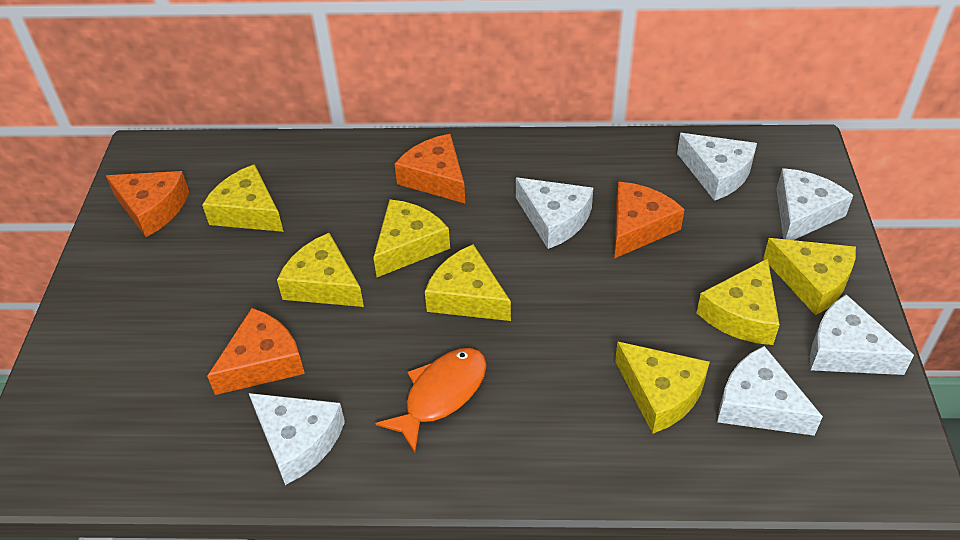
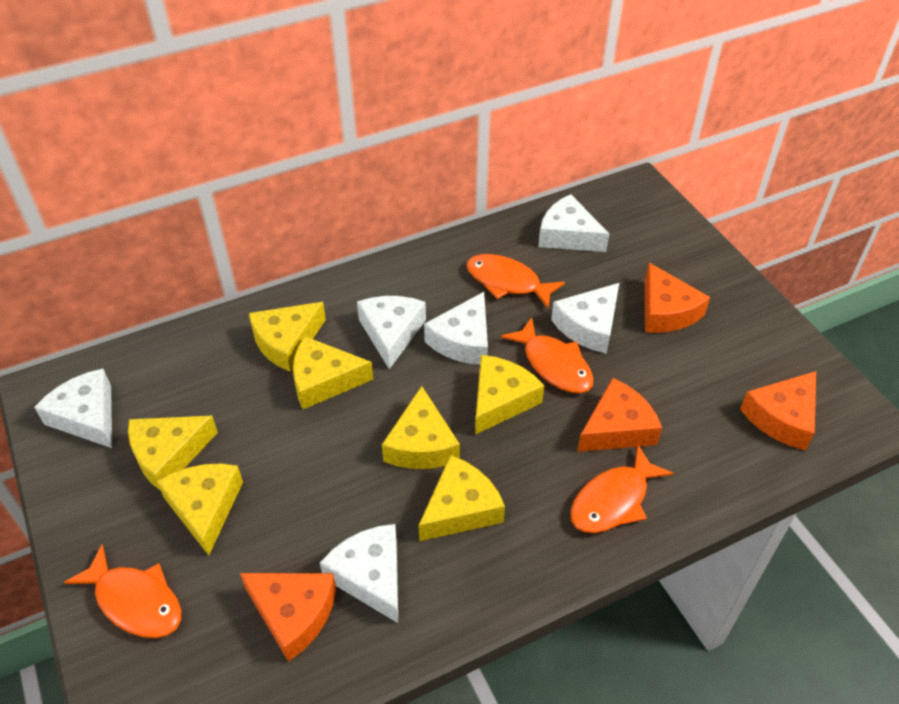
orange fish: 1 -> 4

